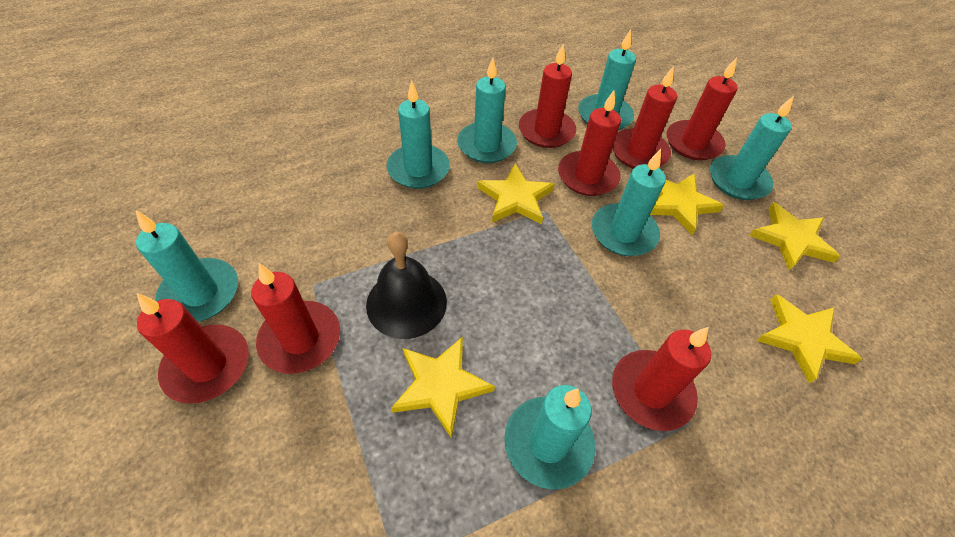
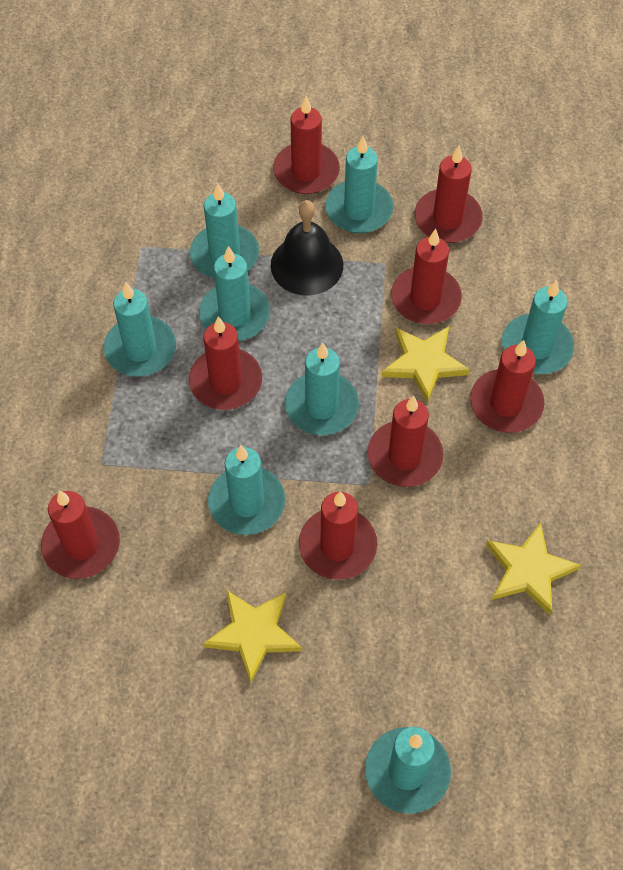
red candle: 7 -> 8
turquoise candle: 7 -> 8
yellow star: 5 -> 3

